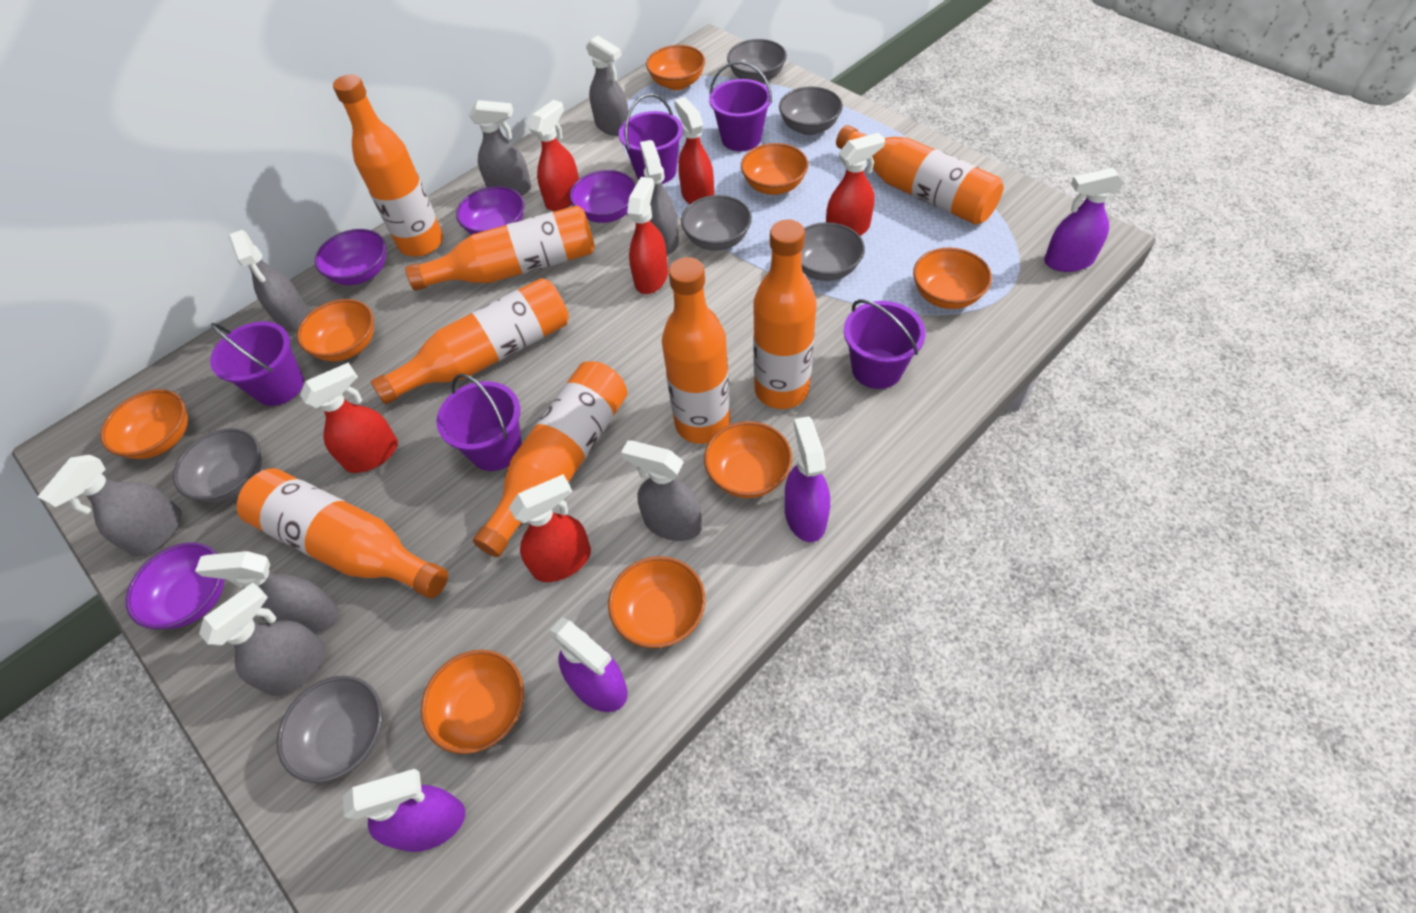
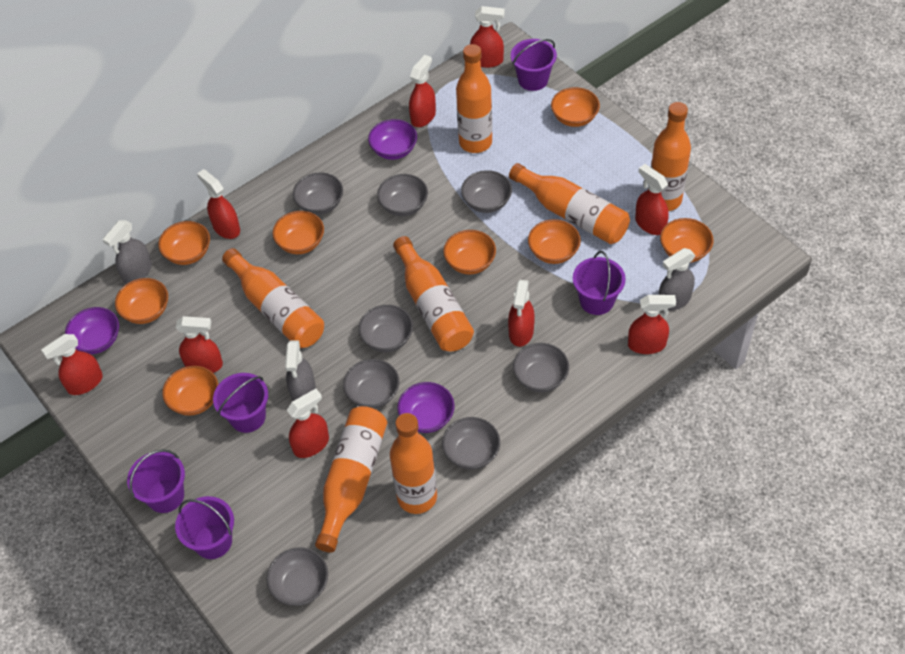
grey bowl: 6 -> 8
grey spray bottle: 8 -> 3
orange bottle: 8 -> 7
purple bowl: 4 -> 3
purple spray bottle: 4 -> 0
red spray bottle: 6 -> 9

